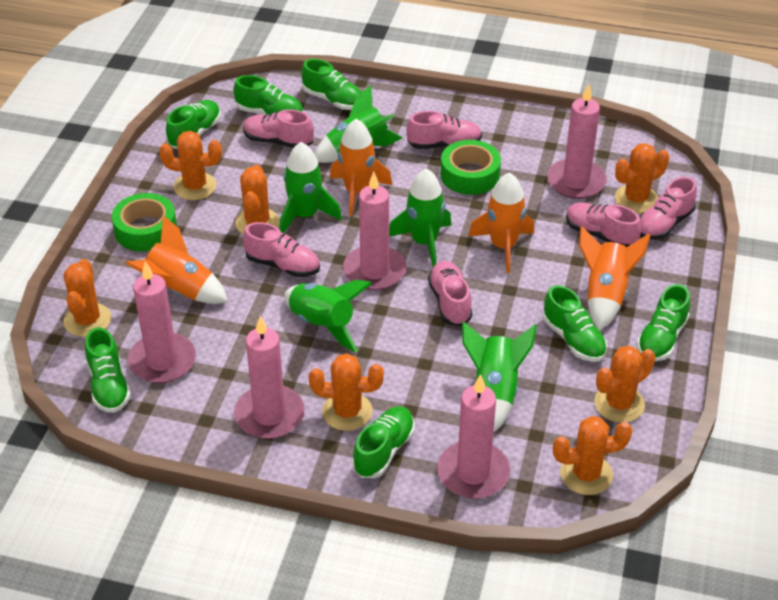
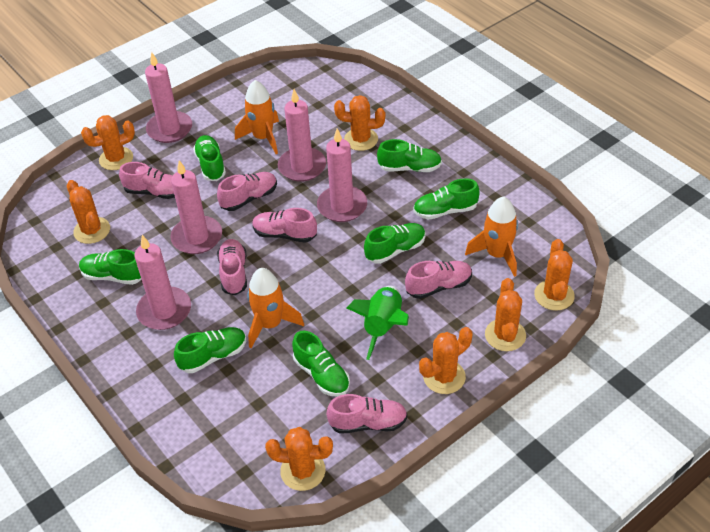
green rocket: 5 -> 1
green tape: 2 -> 0
orange rocket: 4 -> 3

